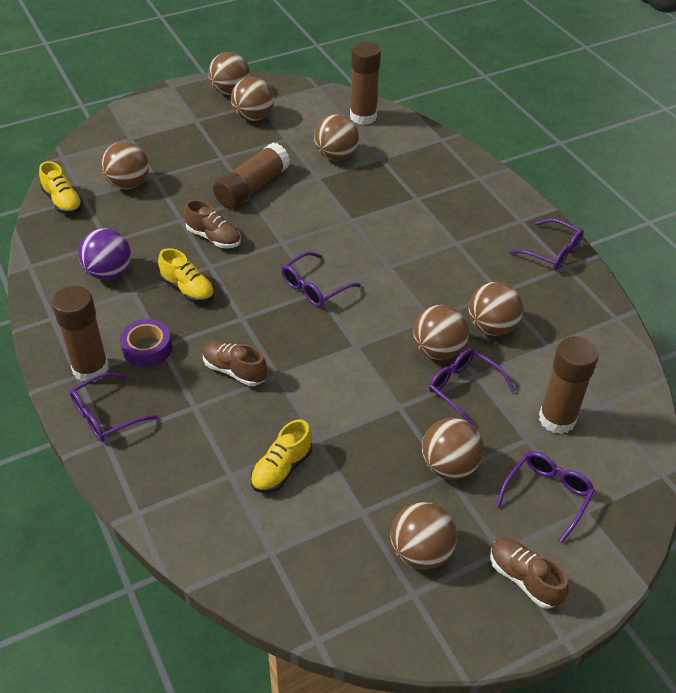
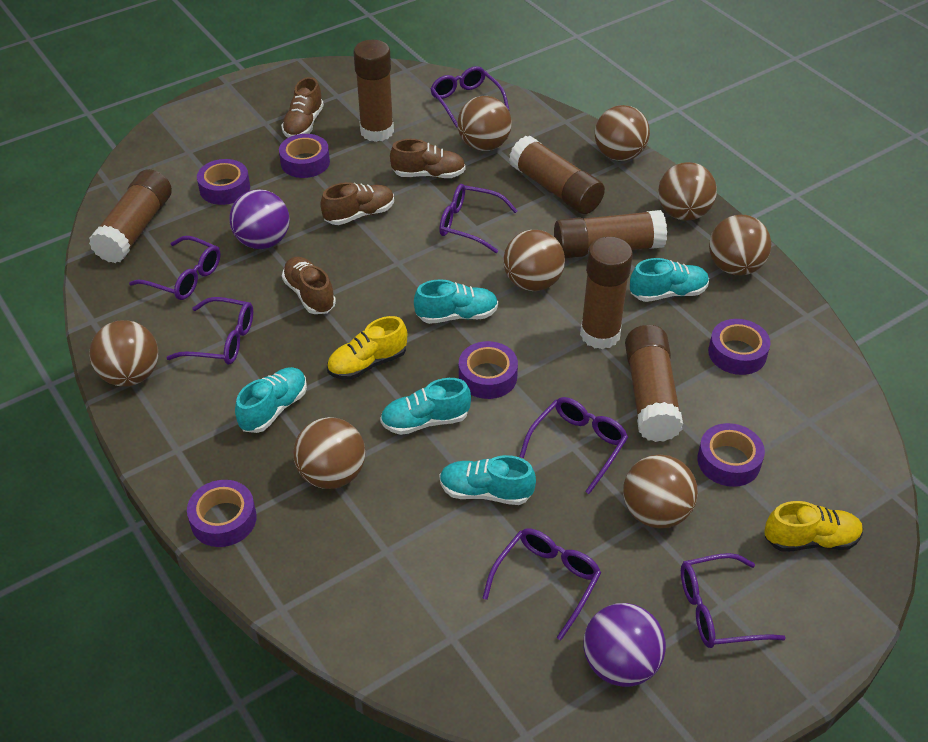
brown glue stick: 4 -> 6
brown shoe: 3 -> 4
purple ball: 1 -> 2
purple glasses: 5 -> 7
purple tape: 1 -> 6
turquoise shoe: 0 -> 5
yellow shoe: 3 -> 2

